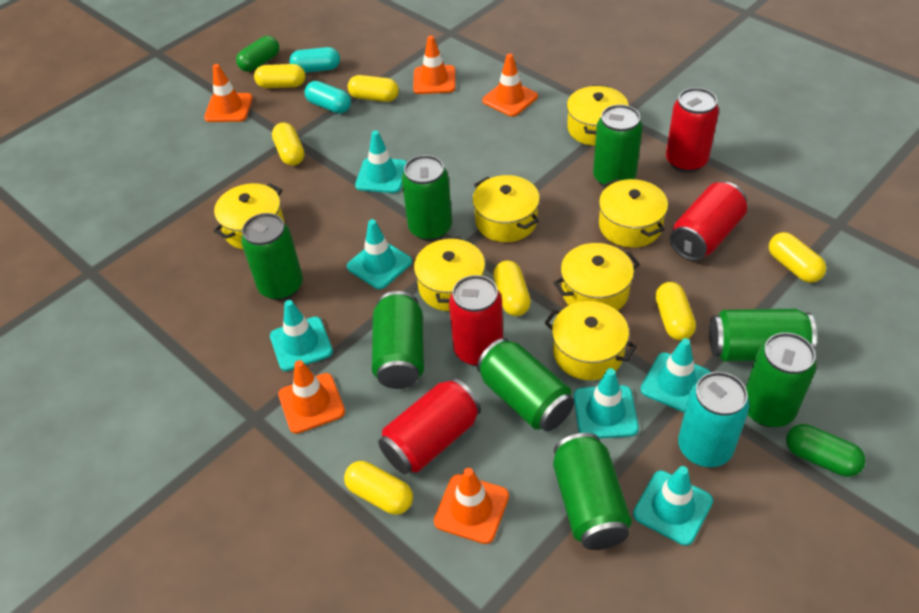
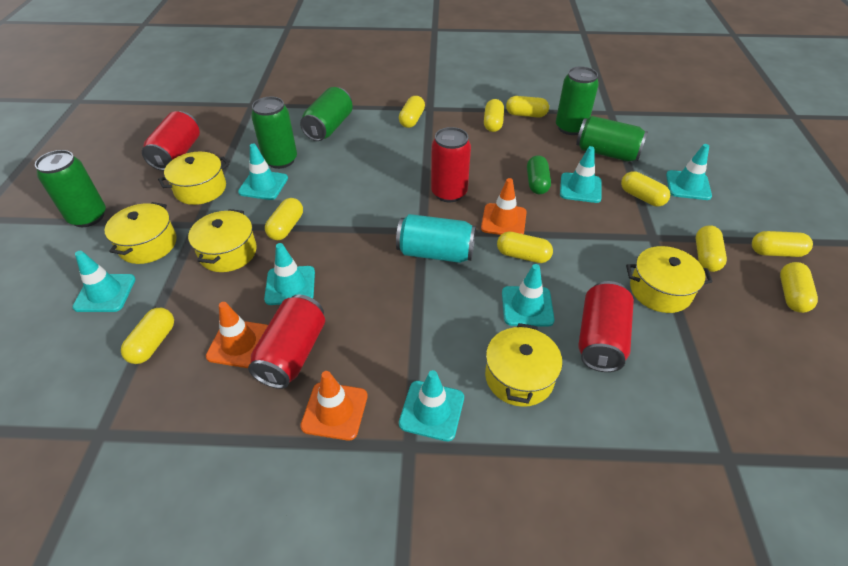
green can: 8 -> 5
green capsule: 2 -> 1
orange traffic cone: 5 -> 3
turquoise capsule: 2 -> 0
turquoise traffic cone: 6 -> 7
yellow capsule: 7 -> 10
yellow pot: 7 -> 5

